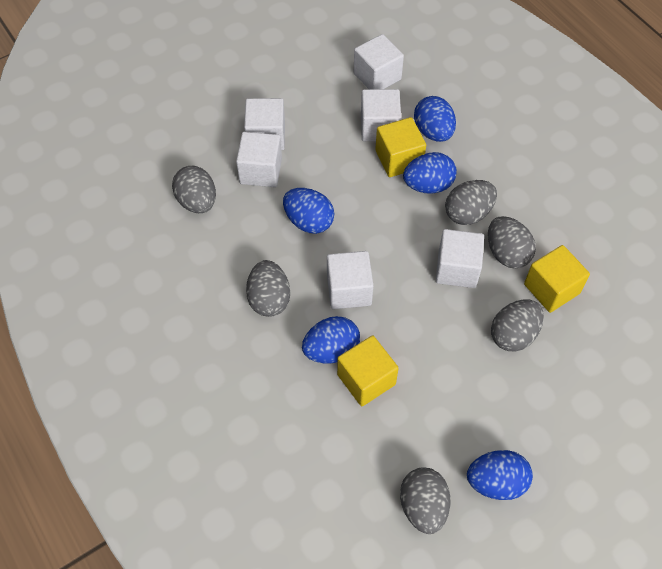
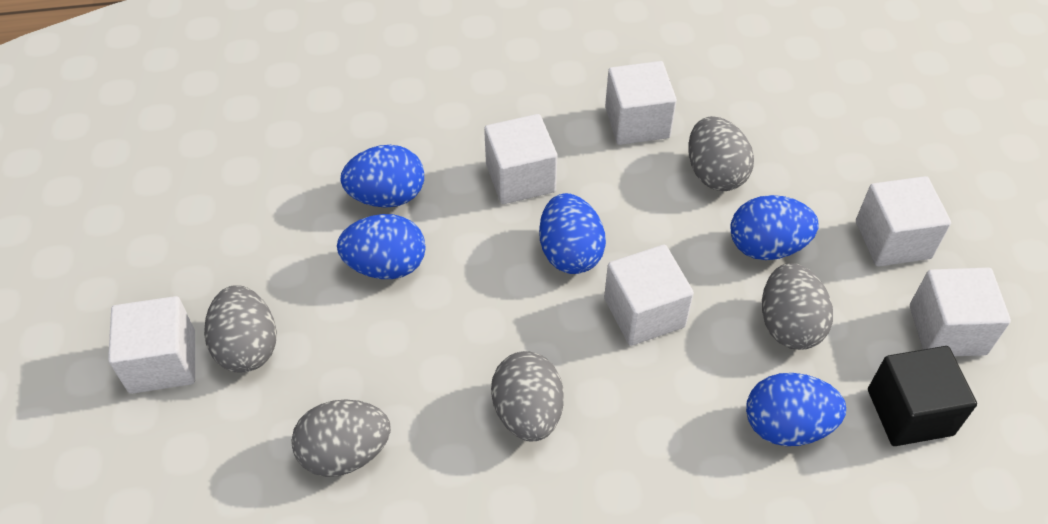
black cube: 0 -> 1
grey egg: 6 -> 5
yellow cube: 3 -> 0

